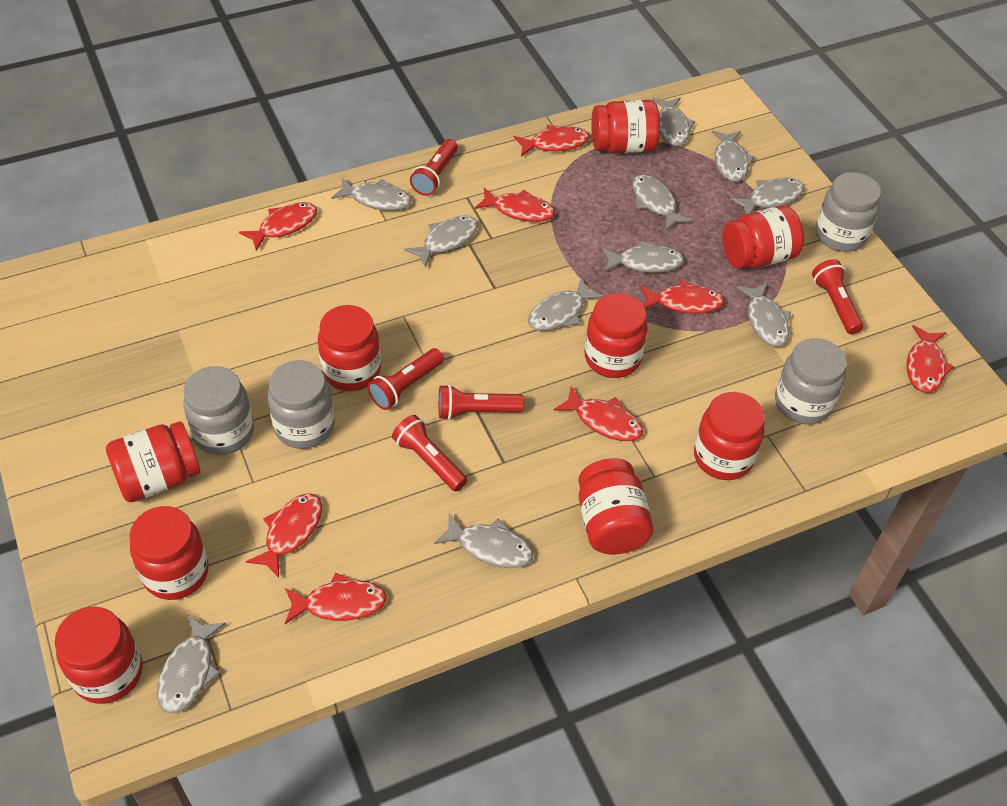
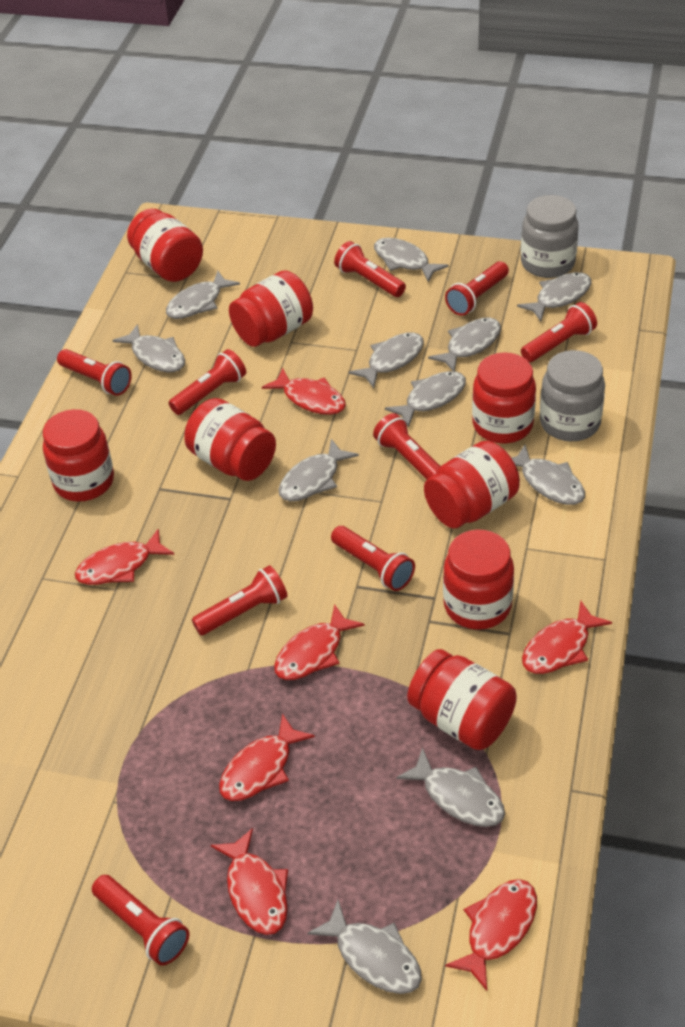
grey jar: 4 -> 2
red fish: 8 -> 7
red flashlight: 5 -> 9
red jar: 9 -> 8

